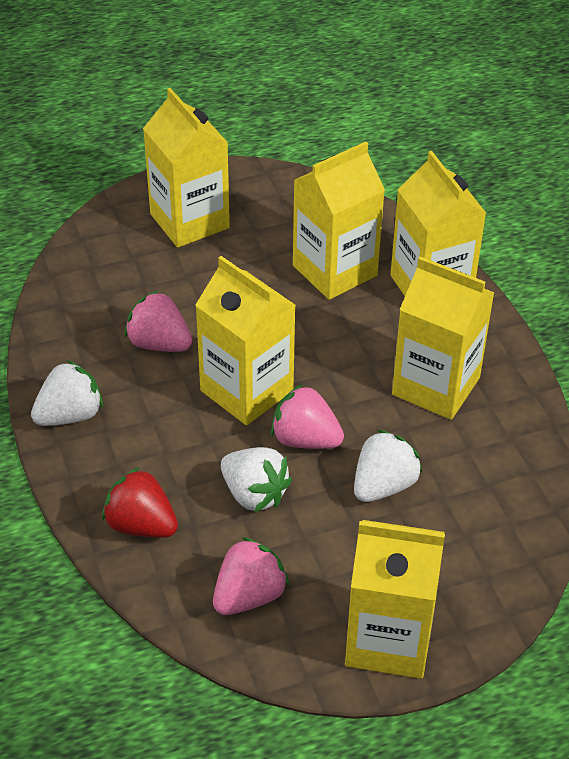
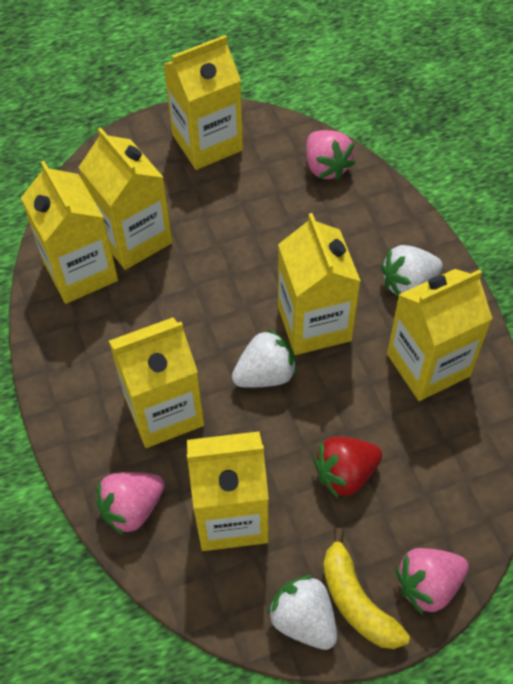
yellow banana: 0 -> 1
yellow carton: 6 -> 7

